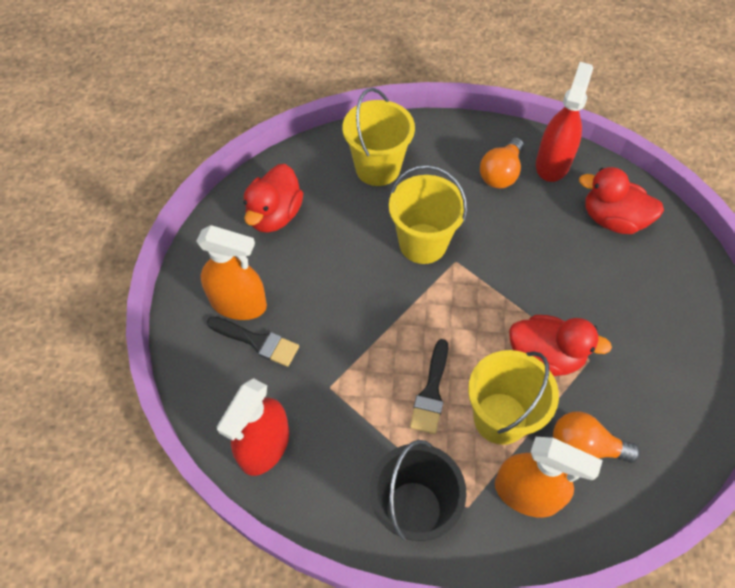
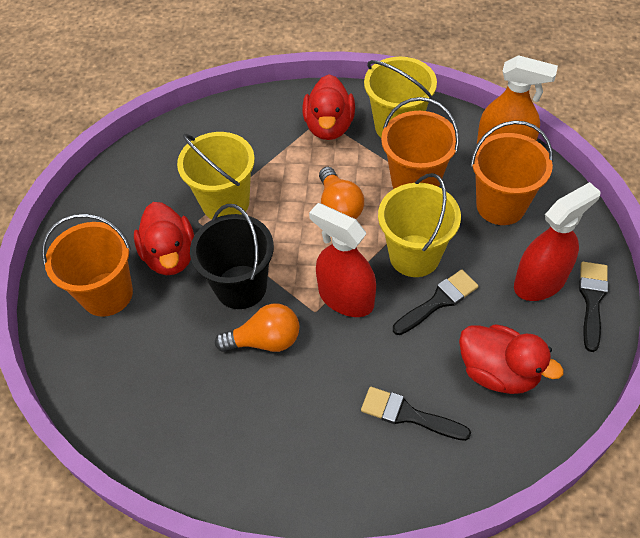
black brush: 2 -> 3
orange bucket: 0 -> 3
orange spray bottle: 2 -> 1

